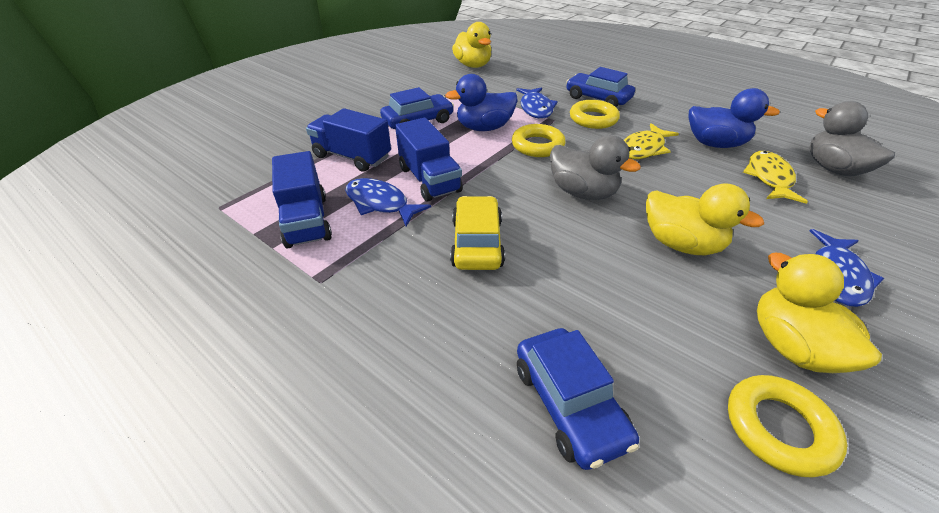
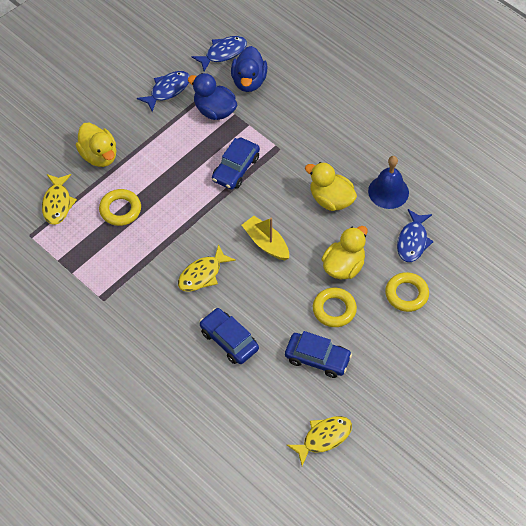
blue bell: 0 -> 1
blue truck: 3 -> 0
grey duck: 2 -> 0
yellow boat: 0 -> 1
yellow car: 1 -> 0
yellow fish: 2 -> 3

